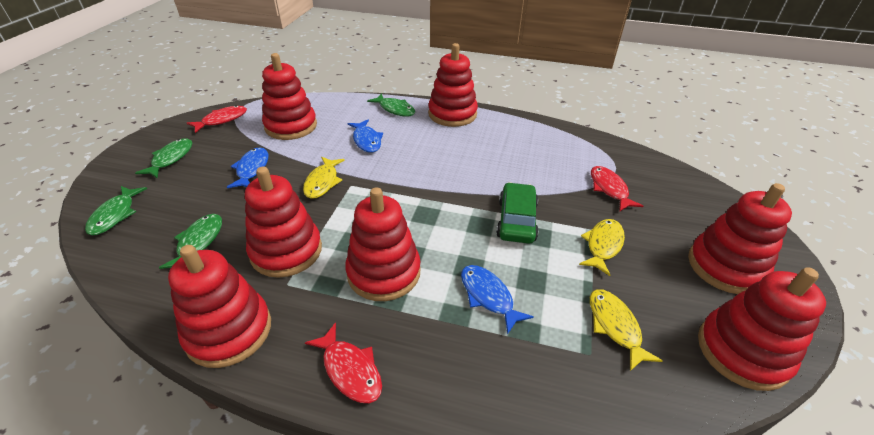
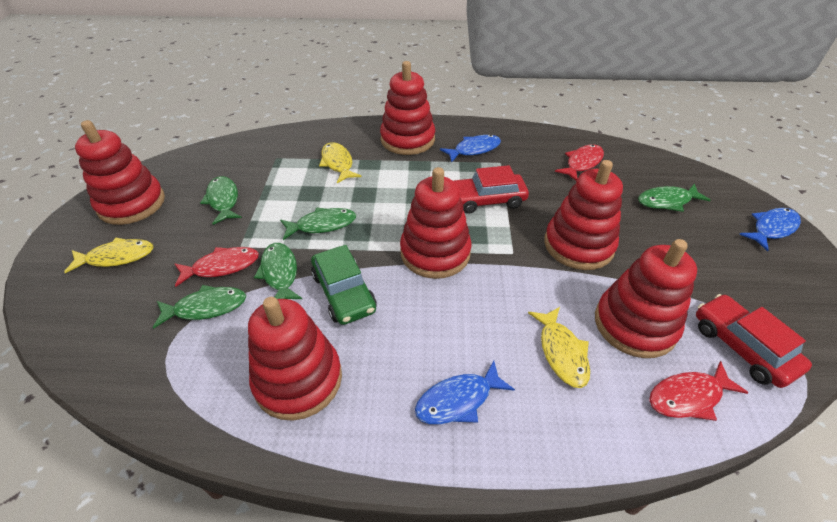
green fish: 4 -> 5
red car: 0 -> 2
red stacking toy: 7 -> 6

